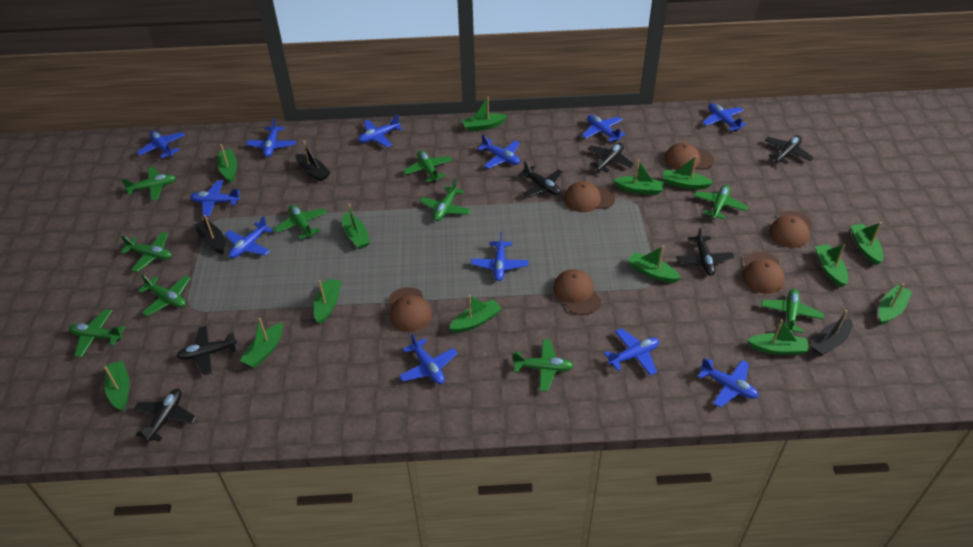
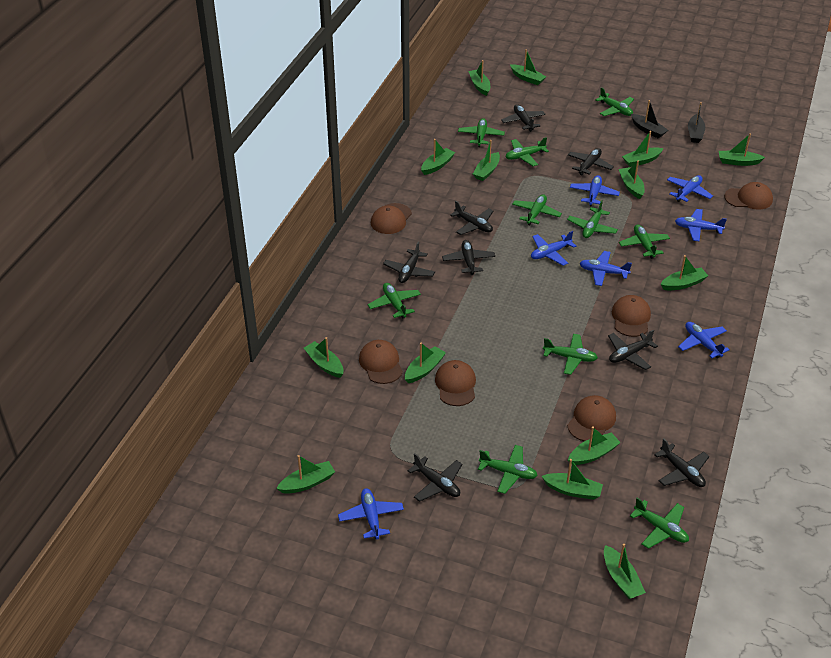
black boat: 3 -> 2
black plane: 6 -> 8
blue plane: 12 -> 7

